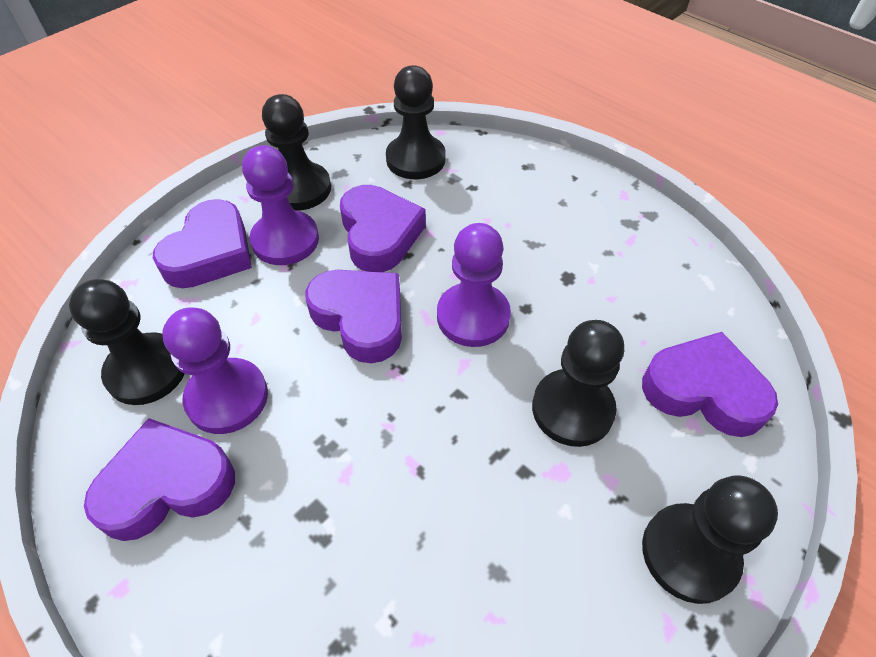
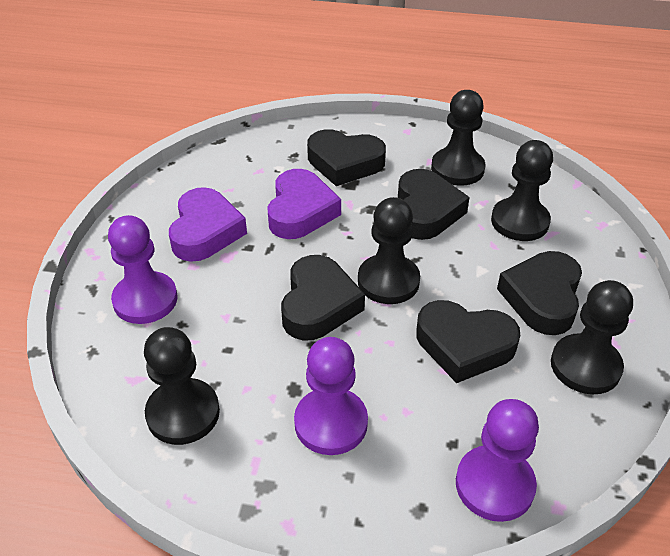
black heart: 0 -> 5
purple heart: 5 -> 2

